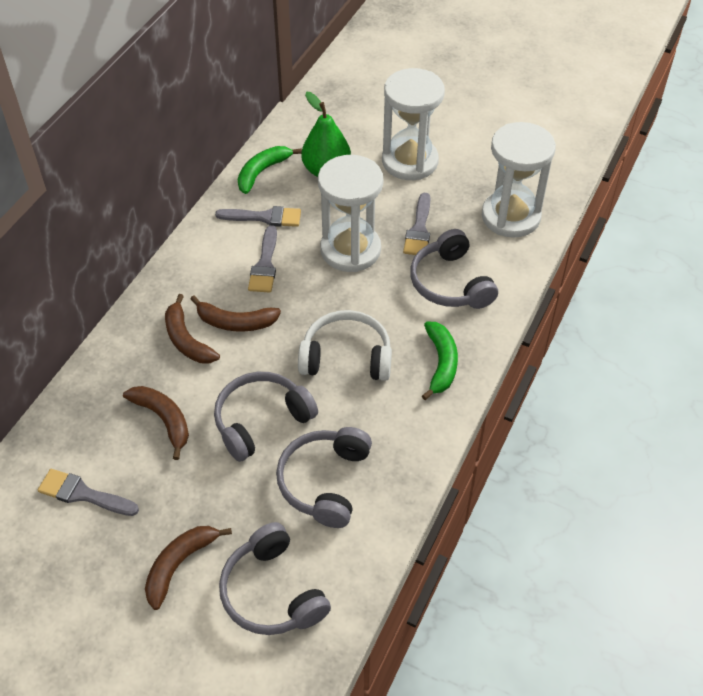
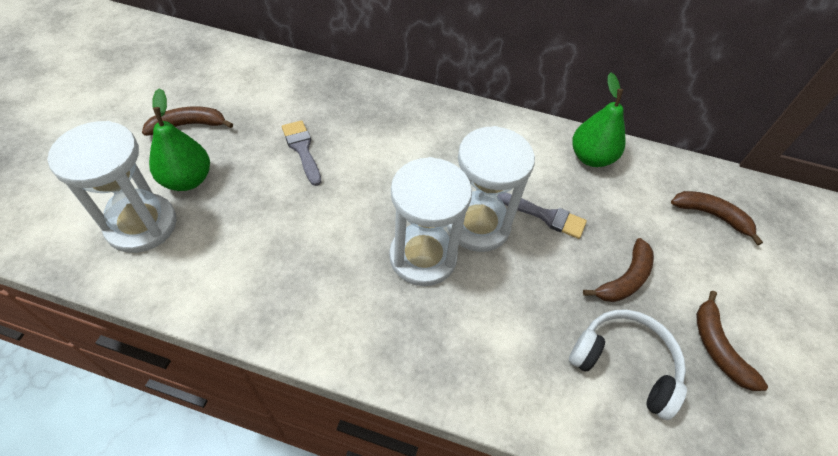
green banana: 2 -> 0
green pear: 1 -> 2
grey brush: 4 -> 2
grey headphones: 4 -> 0

